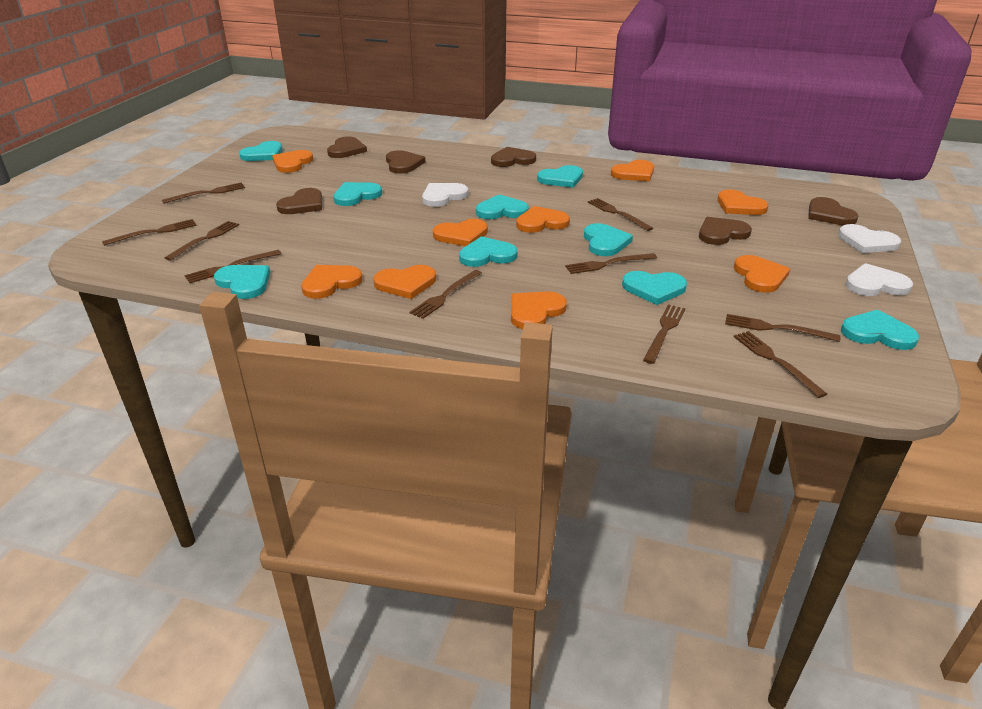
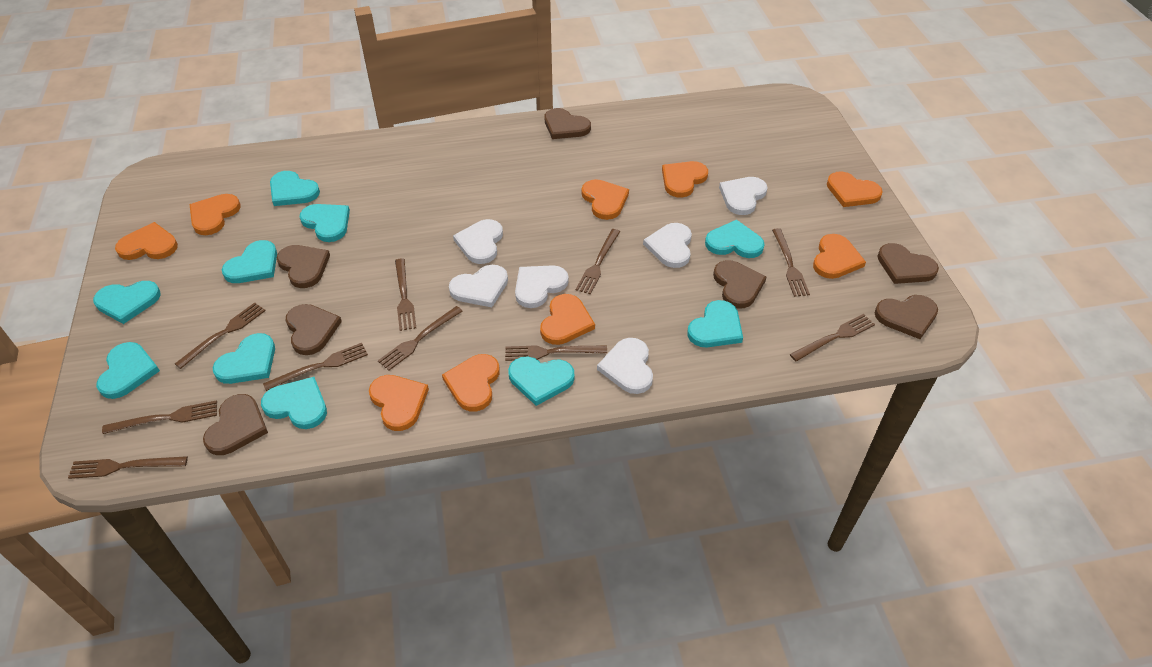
brown heart: 6 -> 7
turquoise heart: 9 -> 10
white heart: 3 -> 6

